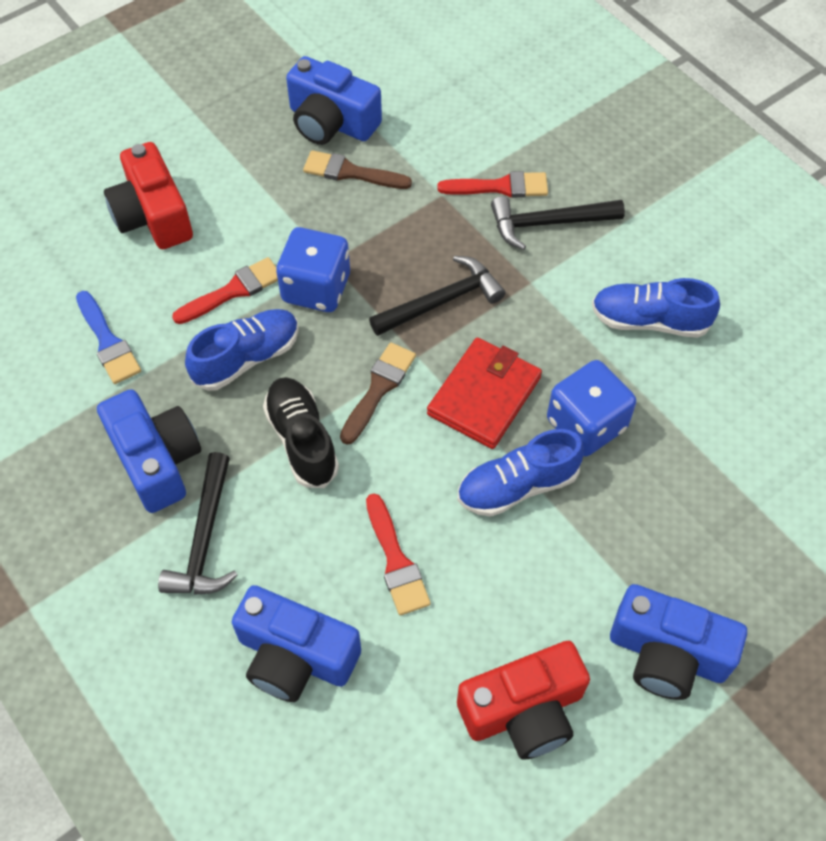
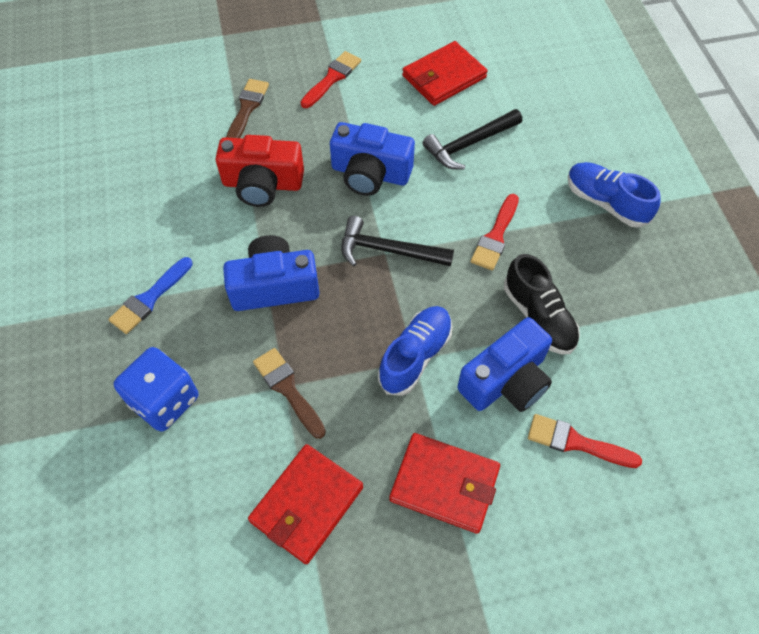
black hammer: 3 -> 2
blue camera: 4 -> 3
blue dice: 2 -> 1
blue shoe: 3 -> 2
red camera: 2 -> 1
red wallet: 1 -> 3

